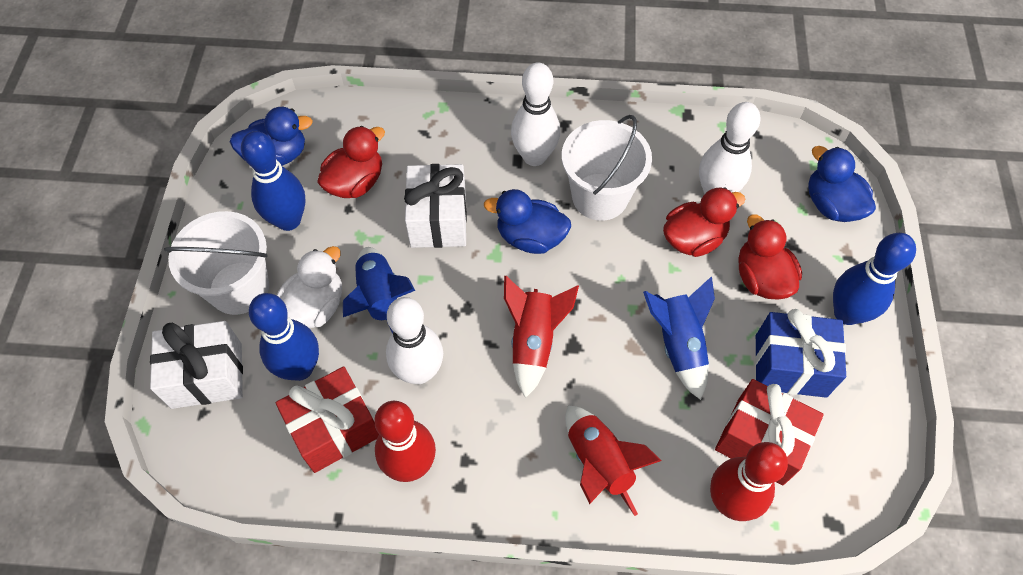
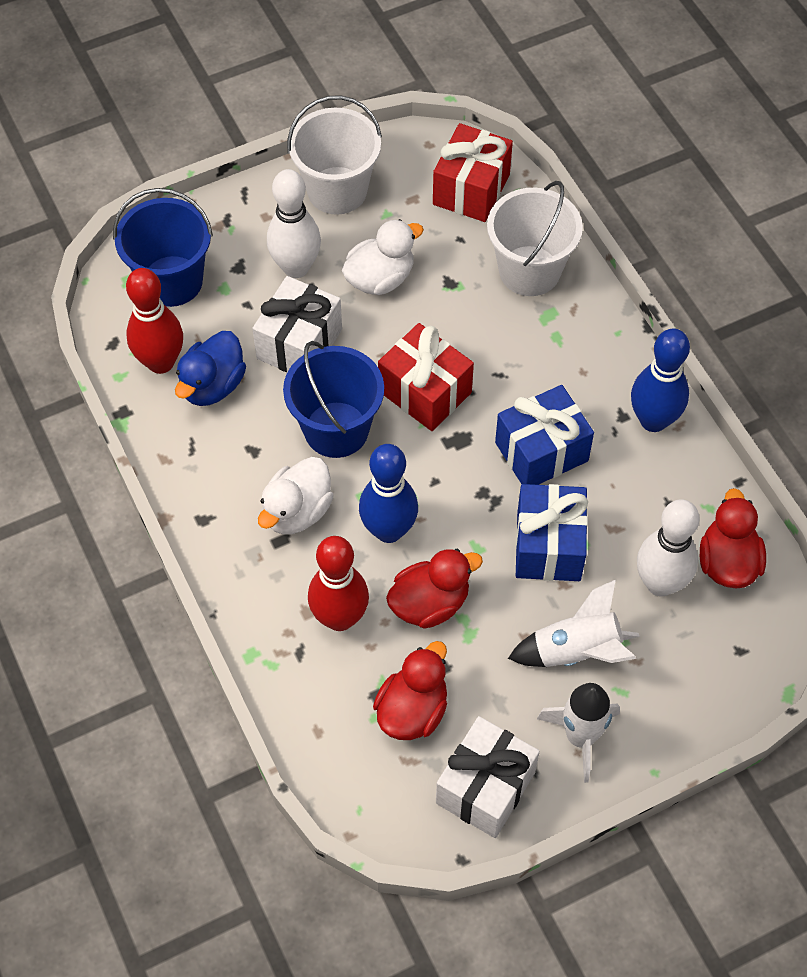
blue bowling pin: 3 -> 2
blue bucket: 0 -> 2
blue duck: 3 -> 1
blue gift: 1 -> 2
blue rocket: 2 -> 0
red rocket: 2 -> 0
white bowling pin: 3 -> 2
white duck: 1 -> 2
white rocket: 0 -> 2

